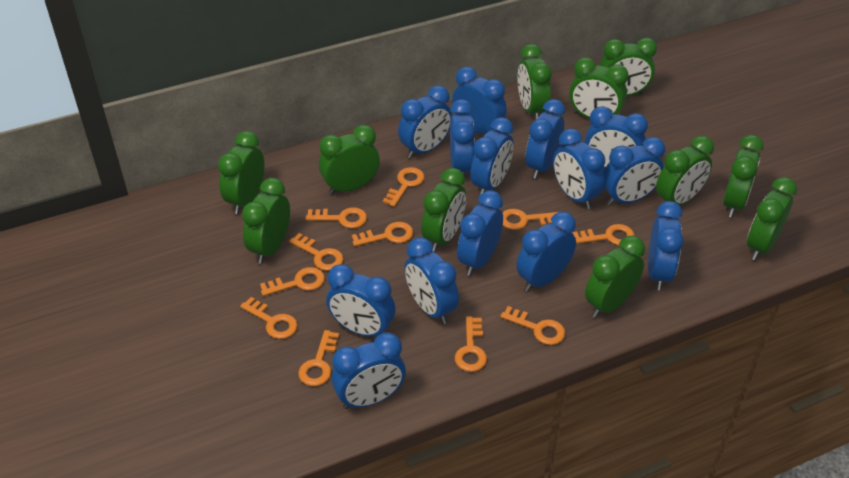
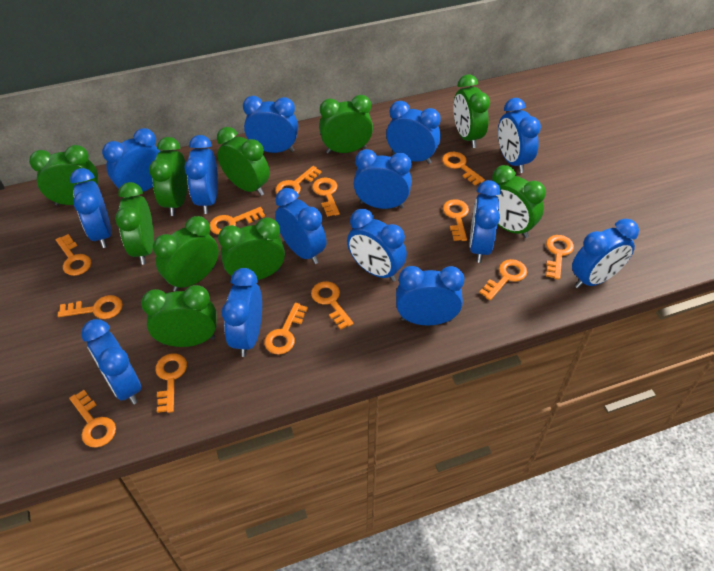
green clock: 11 -> 10
orange key: 11 -> 13

